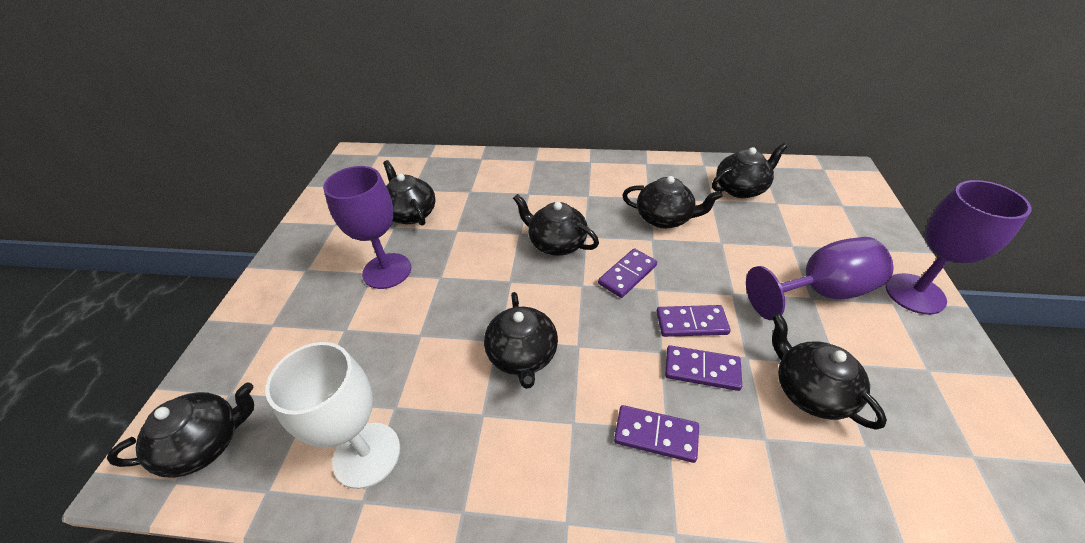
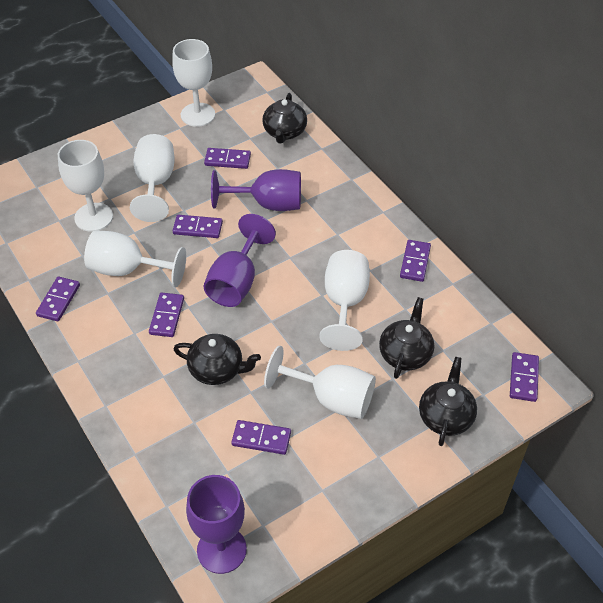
black teapot: 7 -> 4
purple domino: 4 -> 7
white goblet: 1 -> 6

